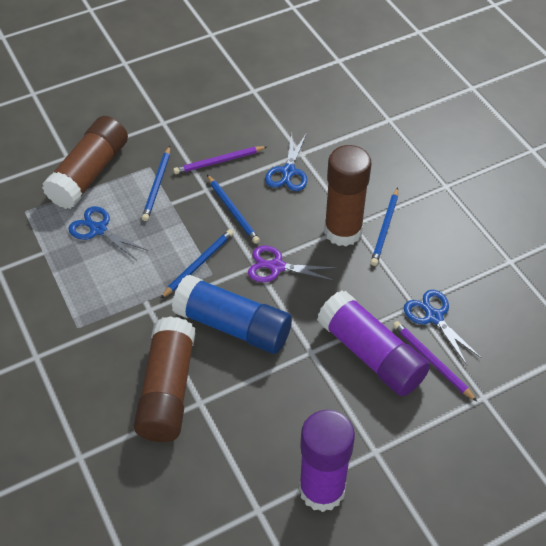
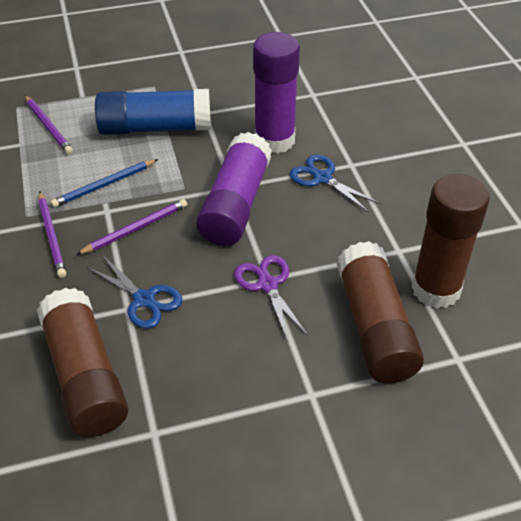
blue pencil: 4 -> 1
blue scissors: 3 -> 2
purple pencil: 2 -> 3

